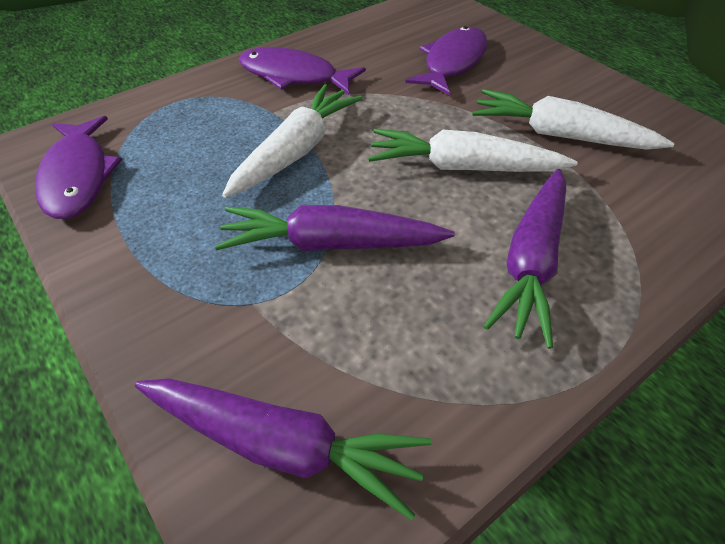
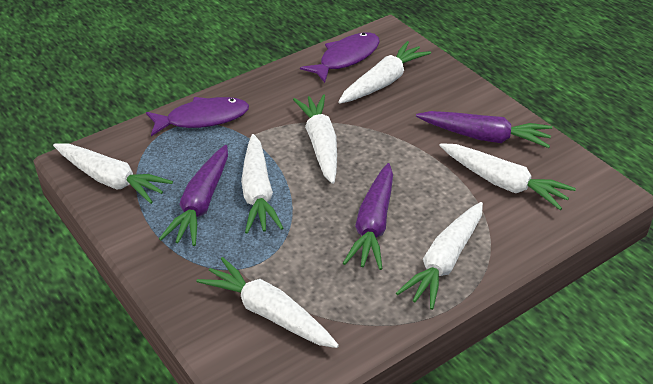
purple fish: 3 -> 2
white carrot: 3 -> 7

